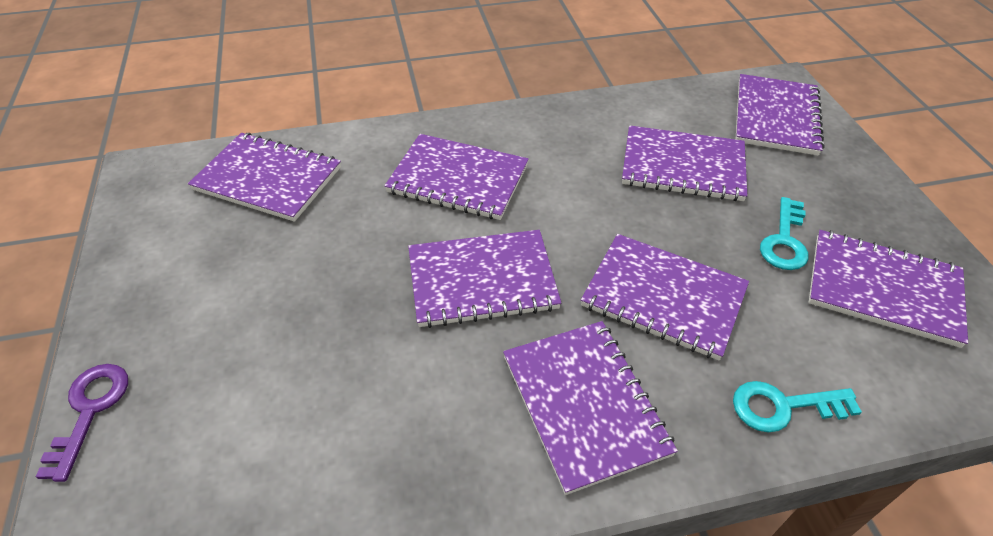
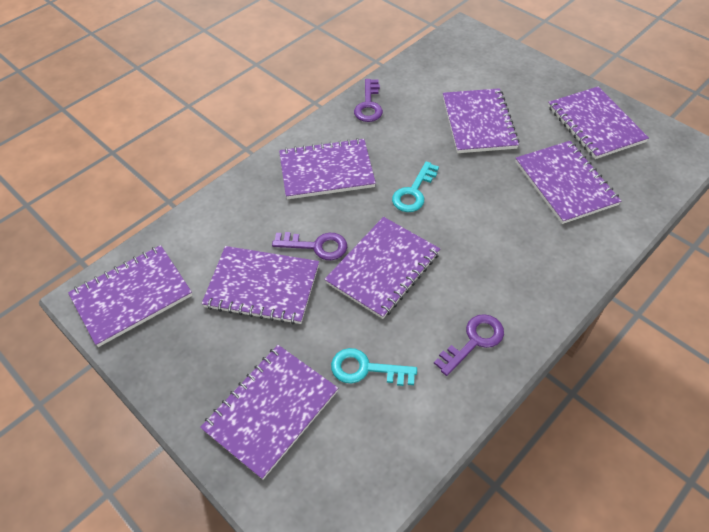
purple key: 1 -> 3

